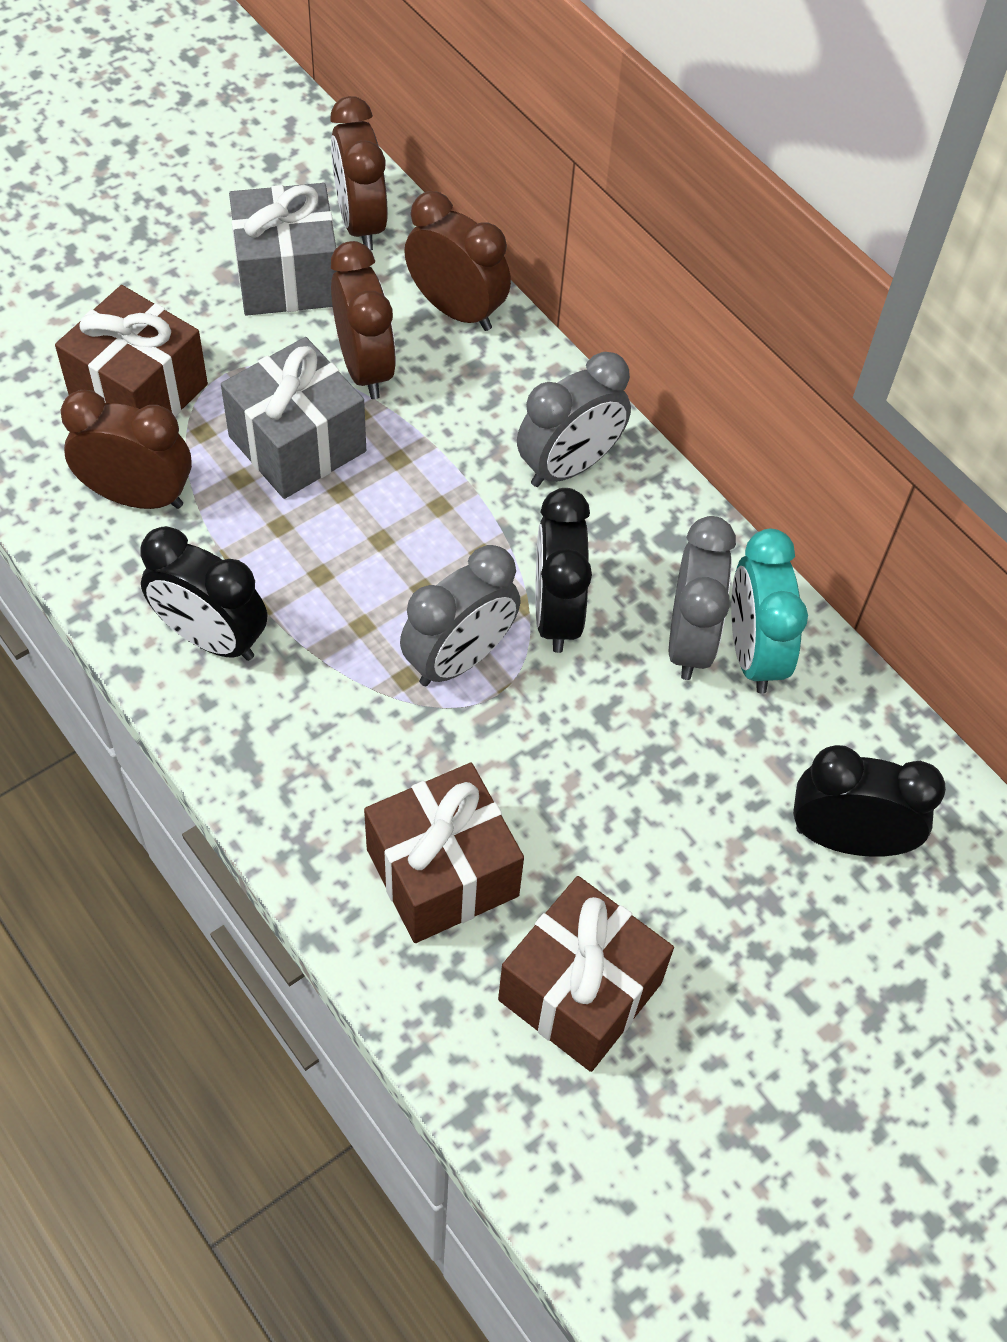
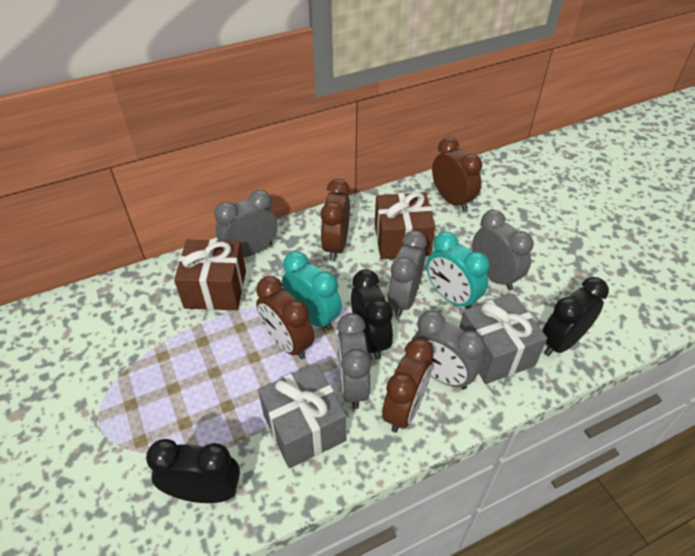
brown gift: 3 -> 2
grey clock: 3 -> 5
turquoise clock: 1 -> 2

